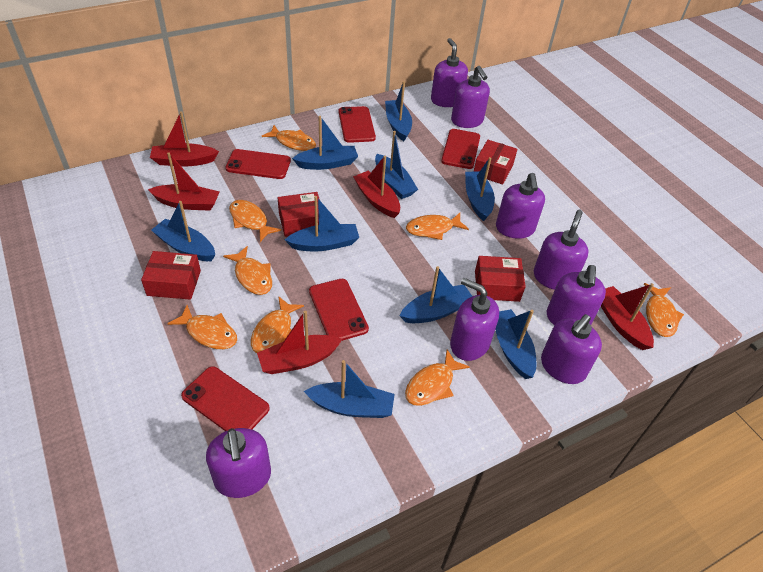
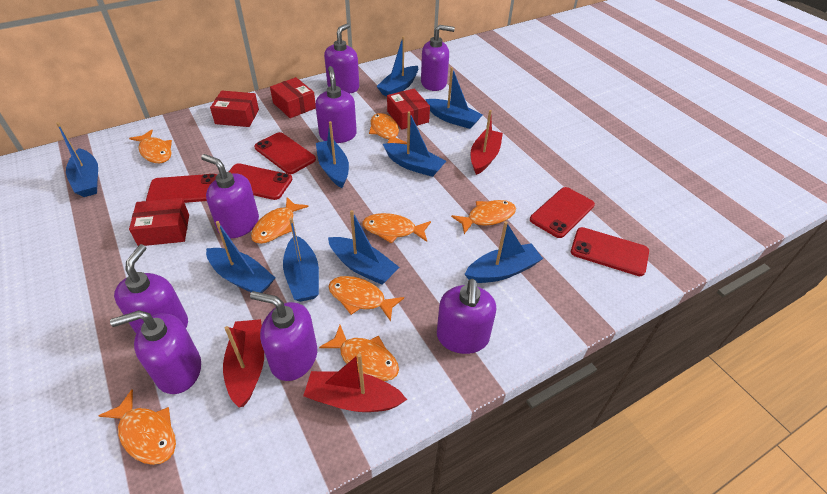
red boat: 5 -> 3

